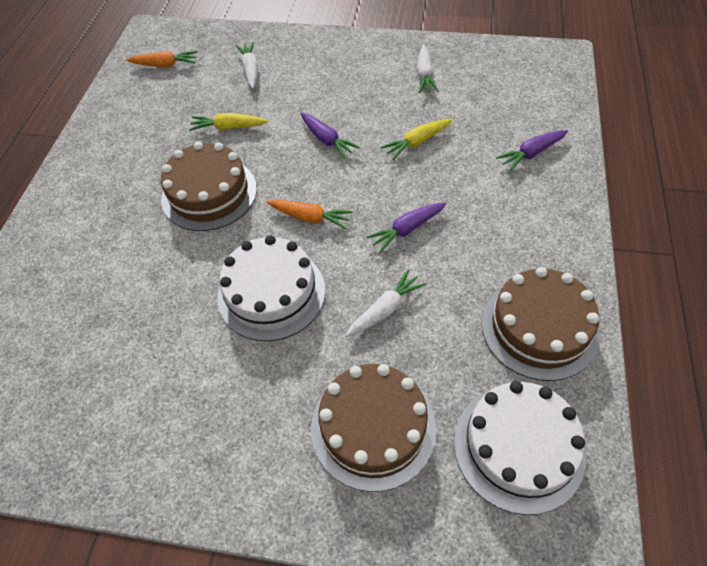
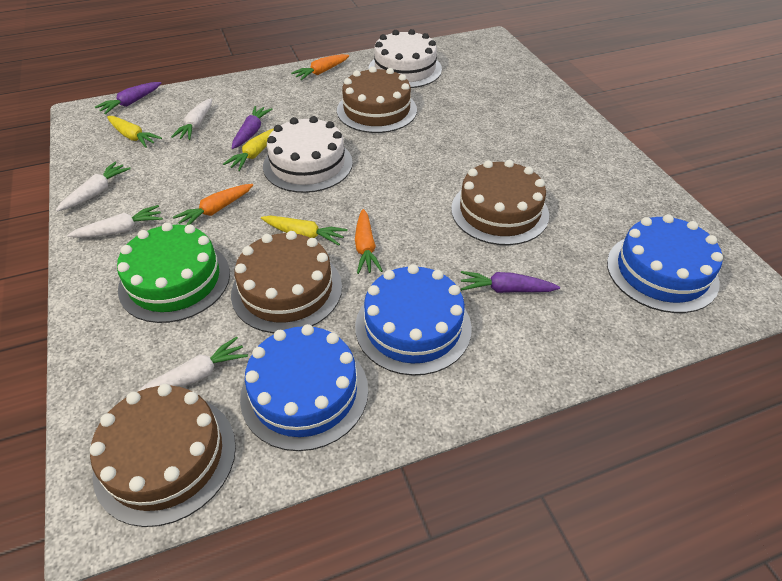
blue cake: 0 -> 3
brown cake: 3 -> 4
green cake: 0 -> 1
orange carrot: 2 -> 3
white carrot: 3 -> 4
yellow carrot: 2 -> 3

